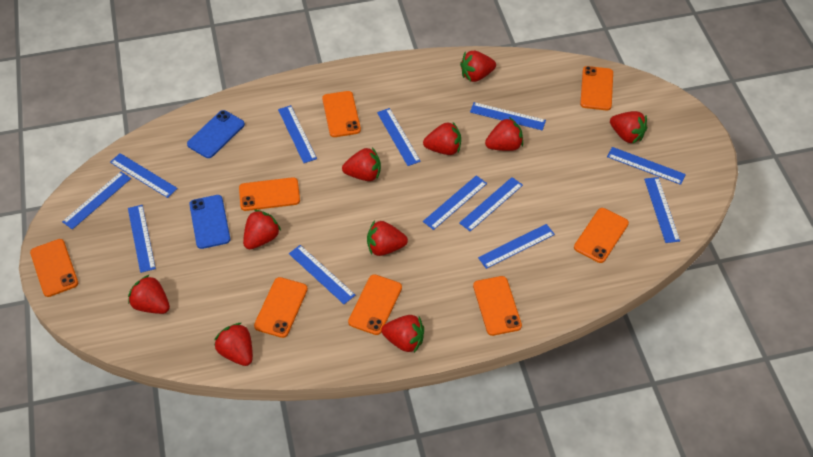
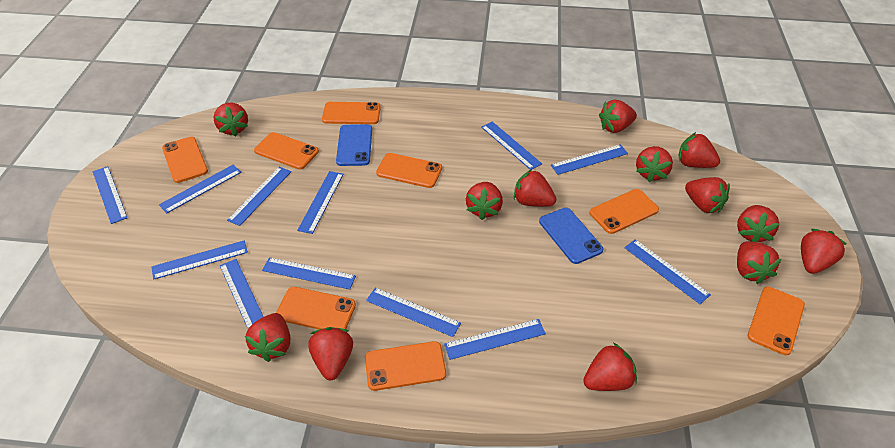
red strawberry: 10 -> 13

